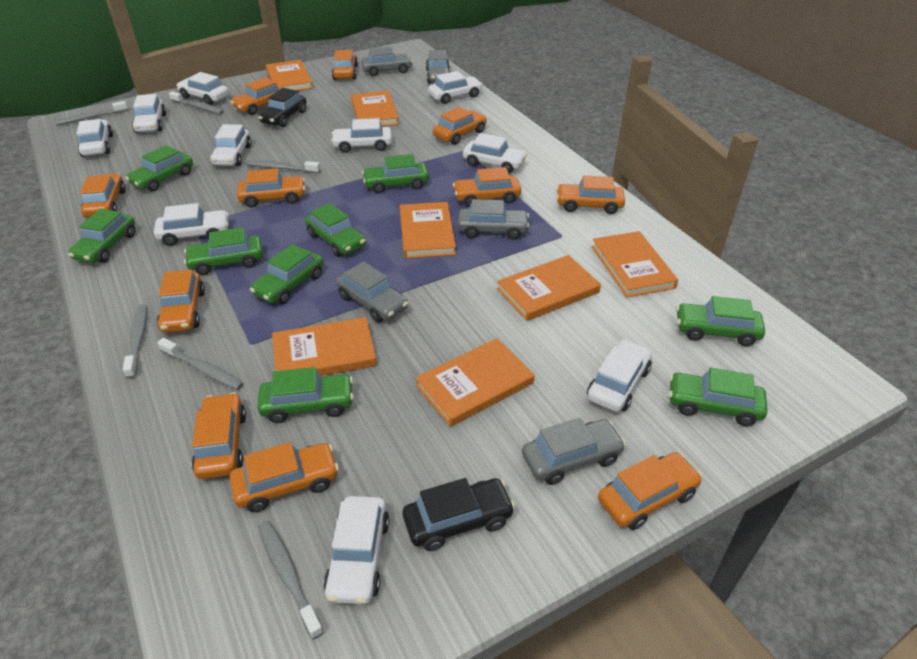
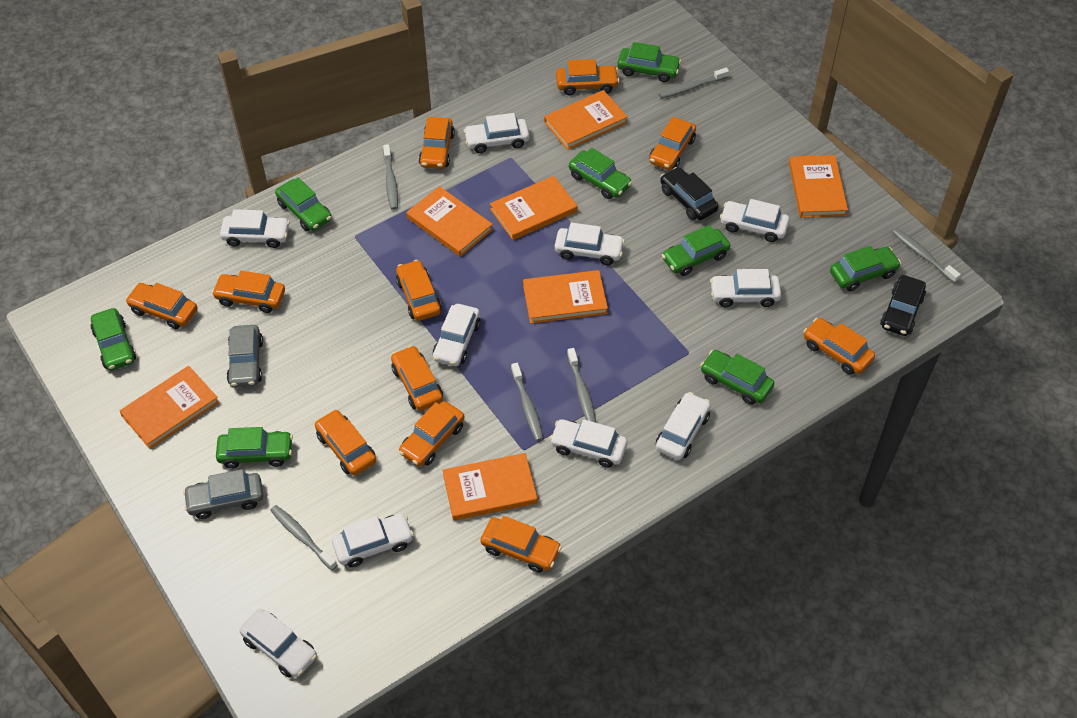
green car: 9 -> 8
grey car: 5 -> 2

